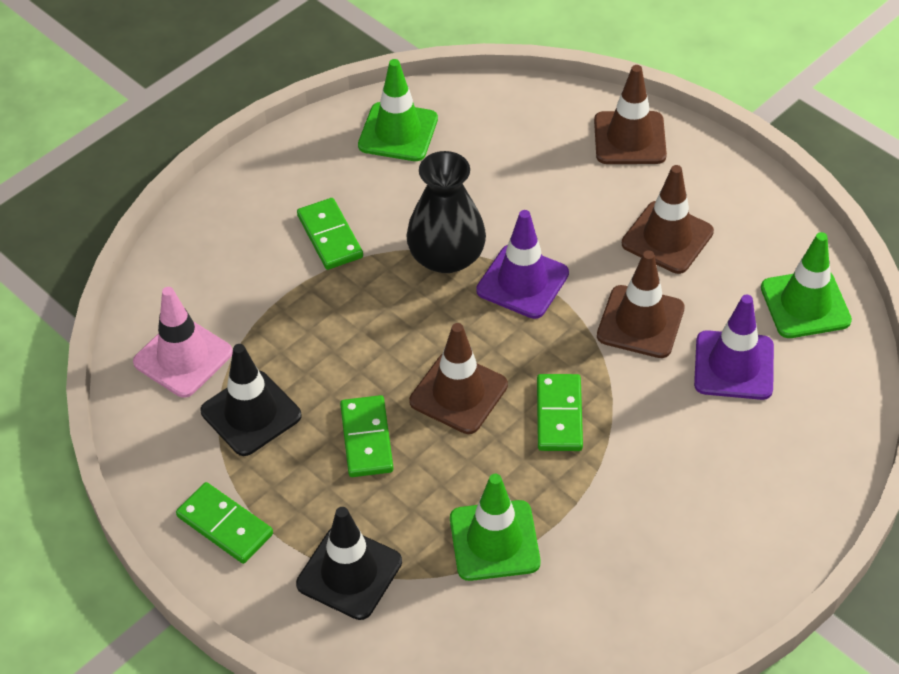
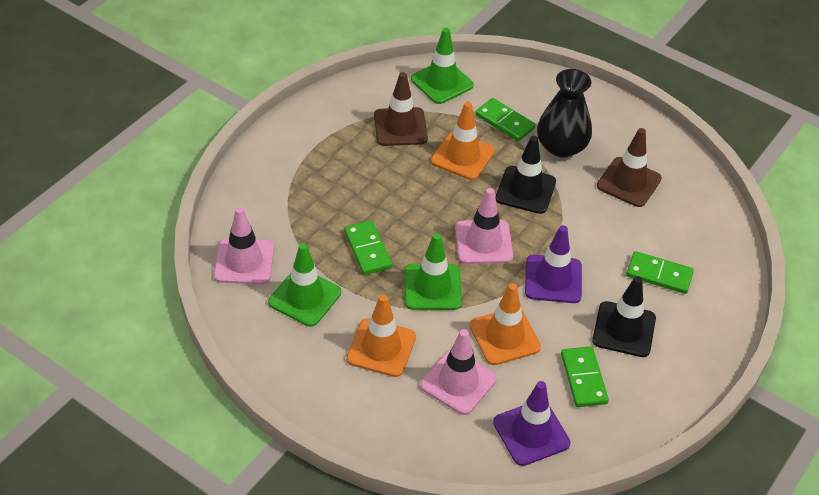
brown traffic cone: 4 -> 2
orange traffic cone: 0 -> 3
pink traffic cone: 1 -> 3

